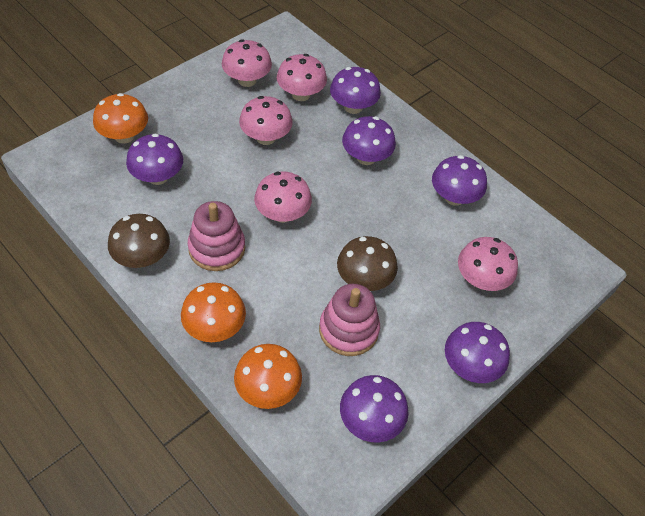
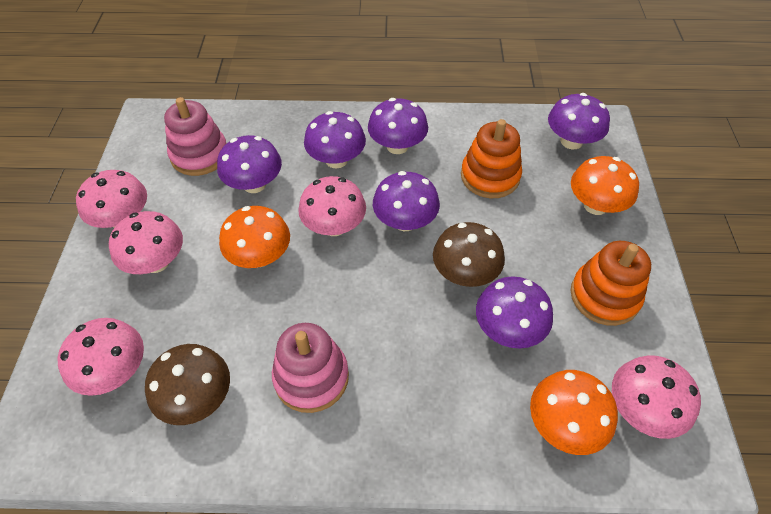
orange stacking toy: 0 -> 2

